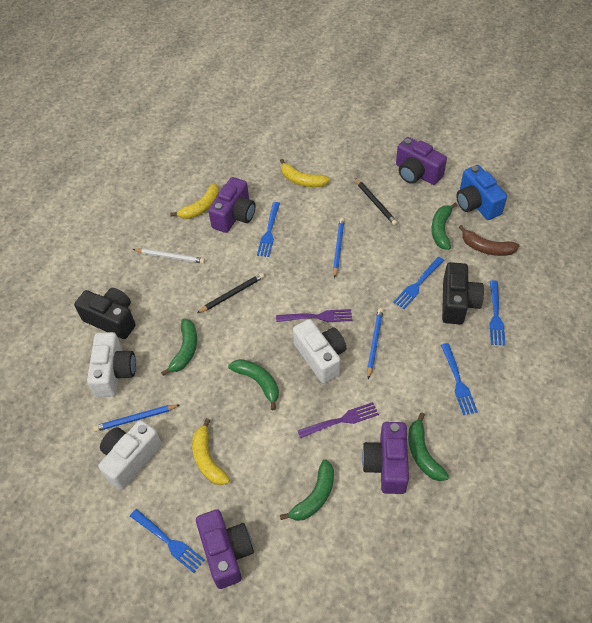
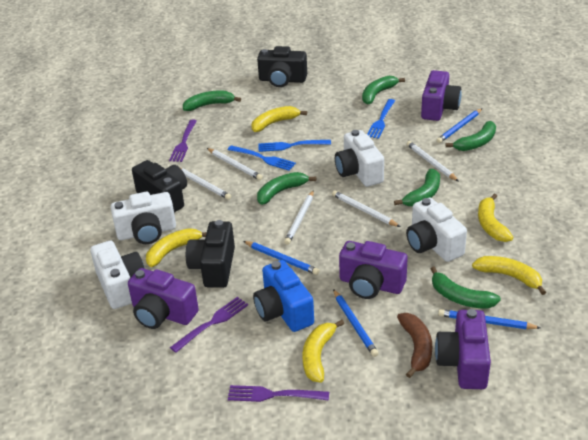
black camera: 2 -> 3
black pencil: 2 -> 0
blue fork: 5 -> 3
blue pencil: 3 -> 4
green banana: 5 -> 6
purple fork: 2 -> 3
white camera: 3 -> 4
white pencil: 1 -> 5
yellow banana: 3 -> 5

